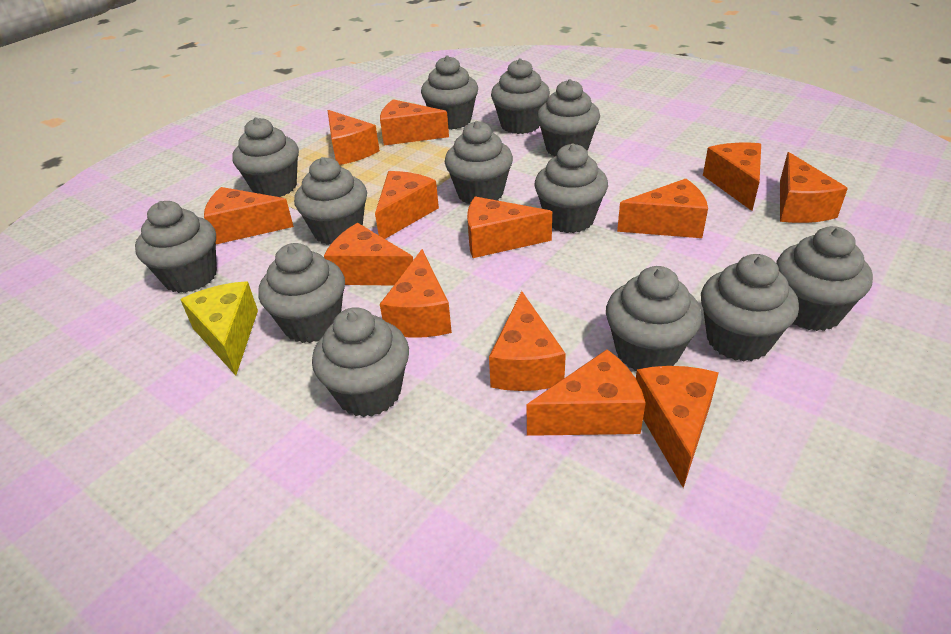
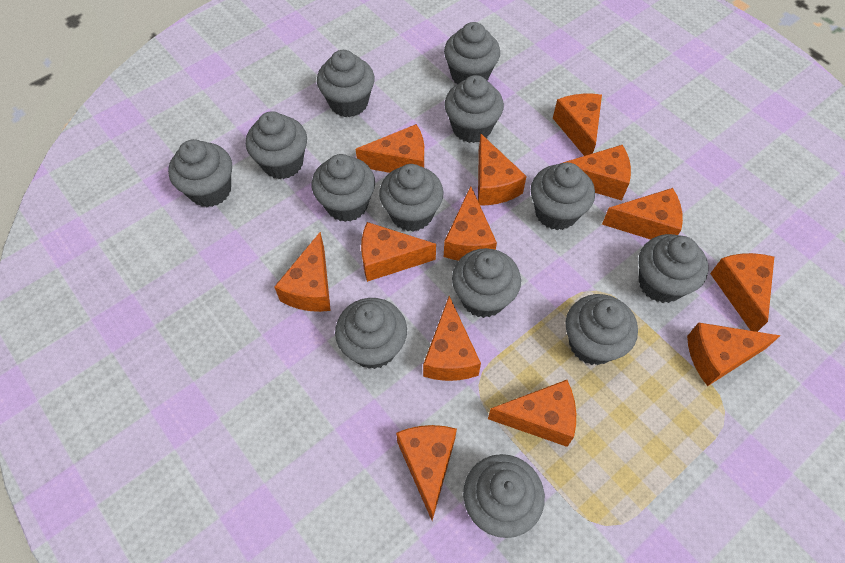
yellow cheese: 1 -> 0

